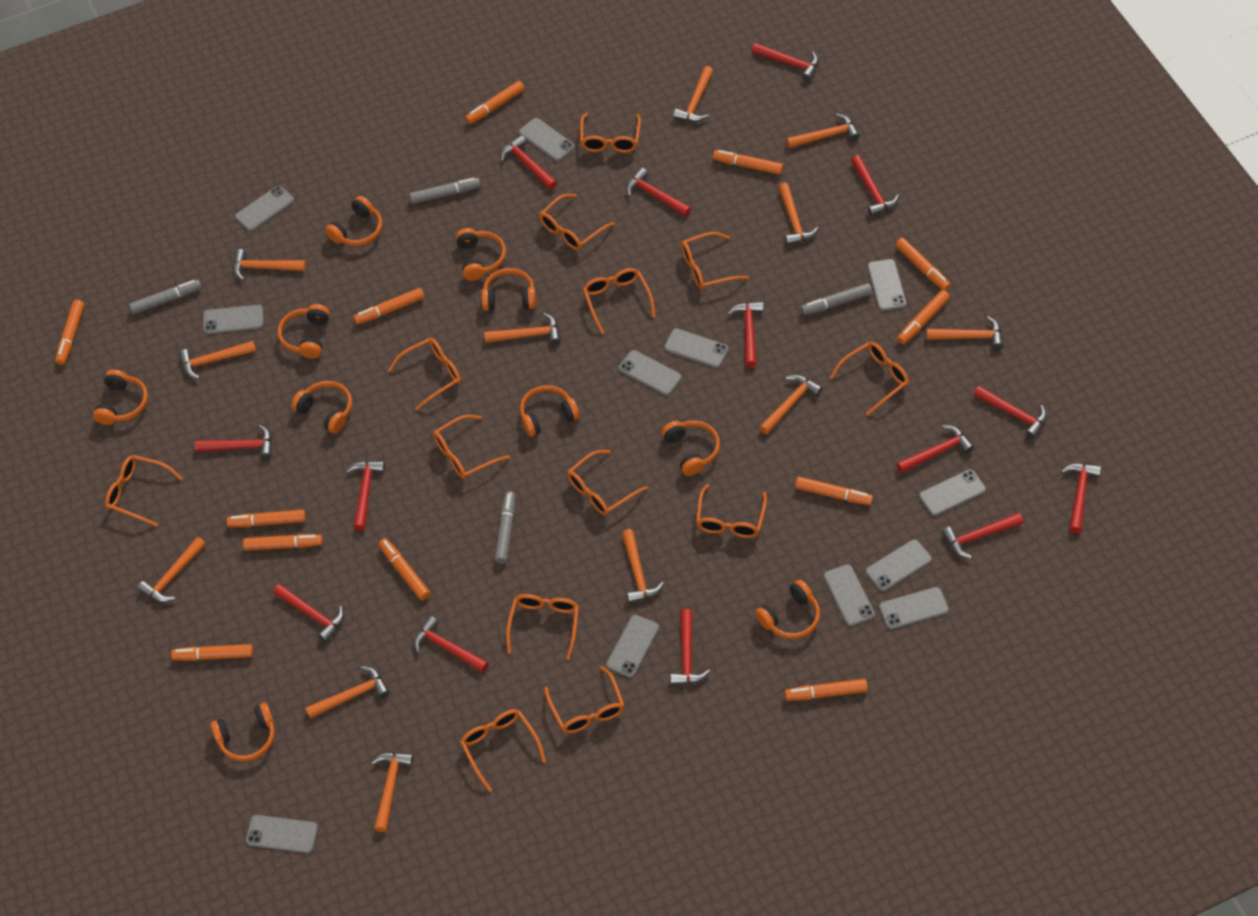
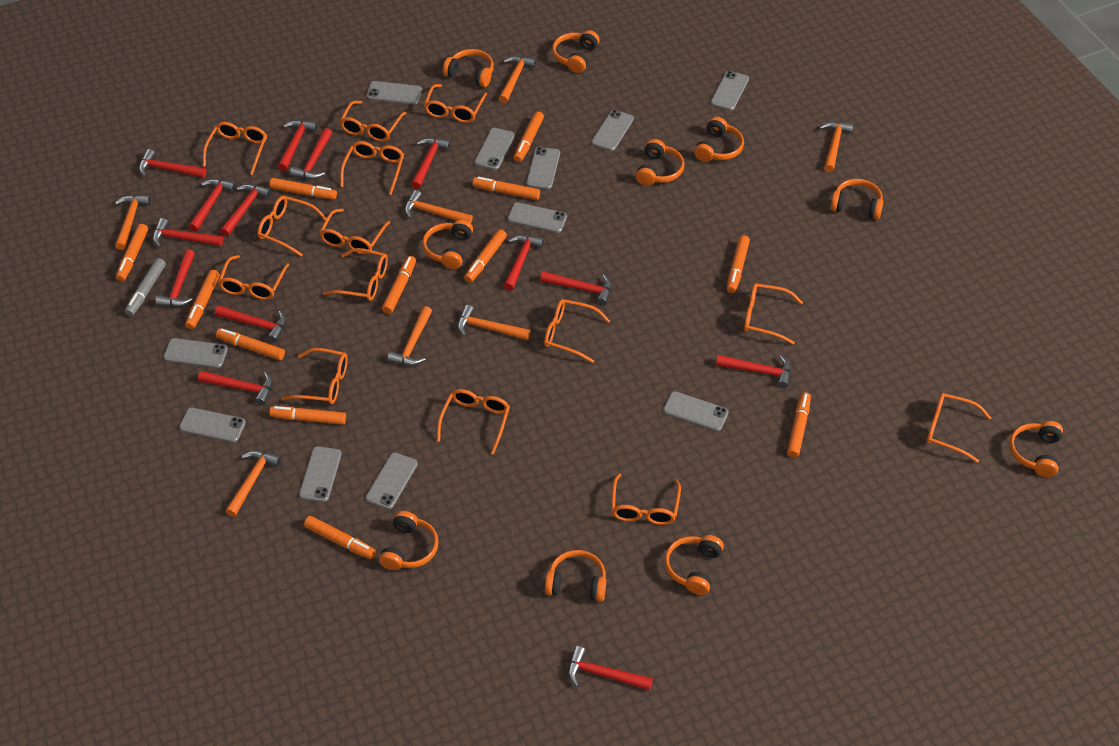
grey marker: 4 -> 1
grey phone: 12 -> 11
orange glasses: 13 -> 14
orange hammer: 12 -> 7

